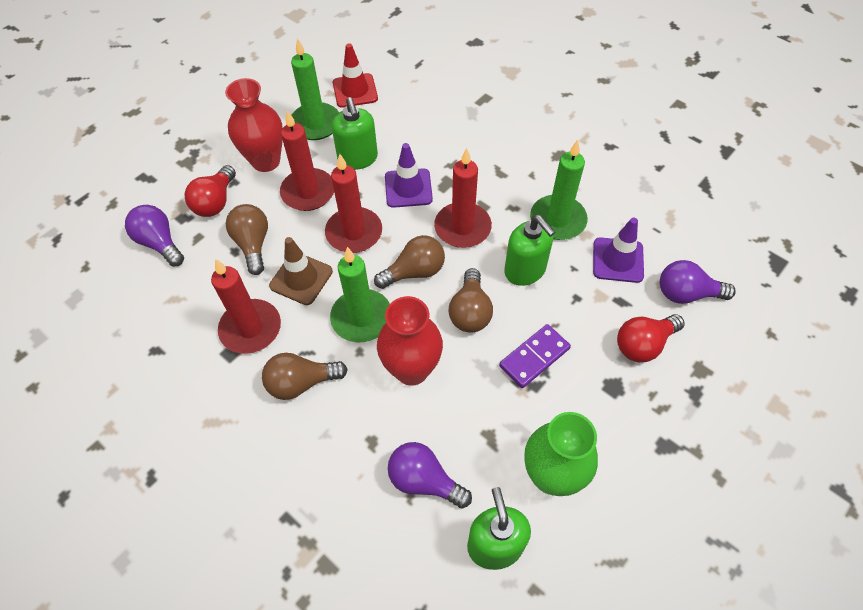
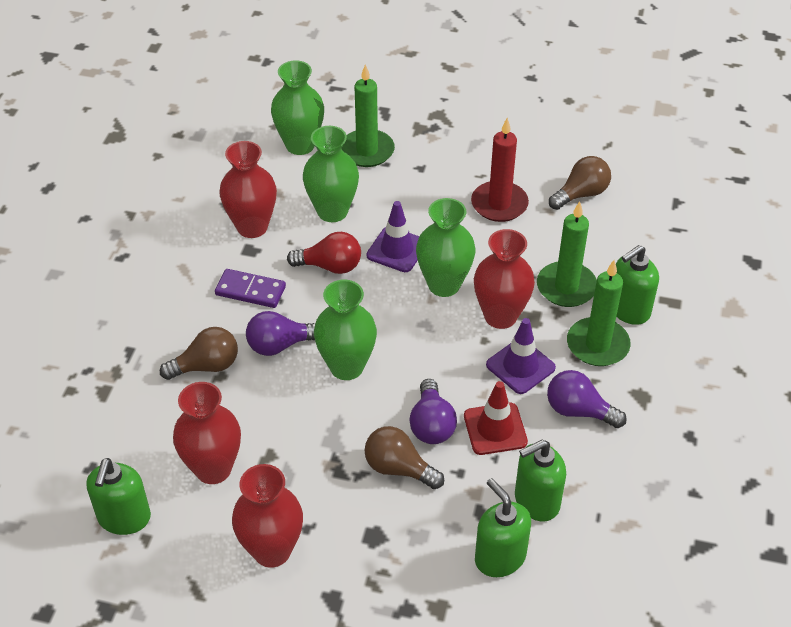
brown light bulb: 4 -> 3
brown traffic cone: 1 -> 0
green soap dispenser: 3 -> 4
green vase: 1 -> 4
red candle: 4 -> 1
red light bulb: 2 -> 1
red vase: 2 -> 4

